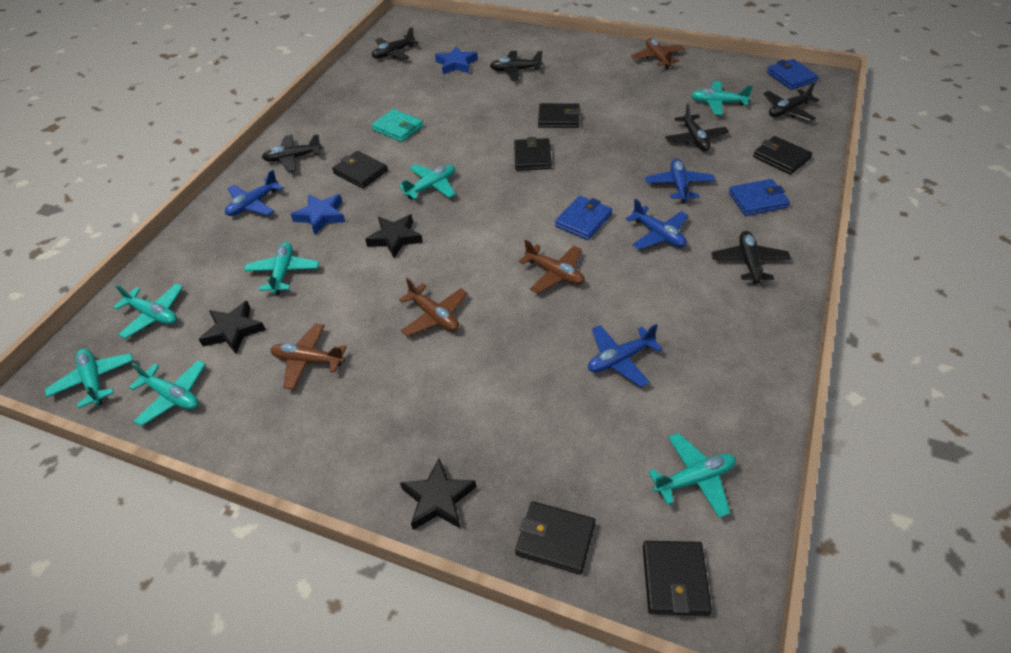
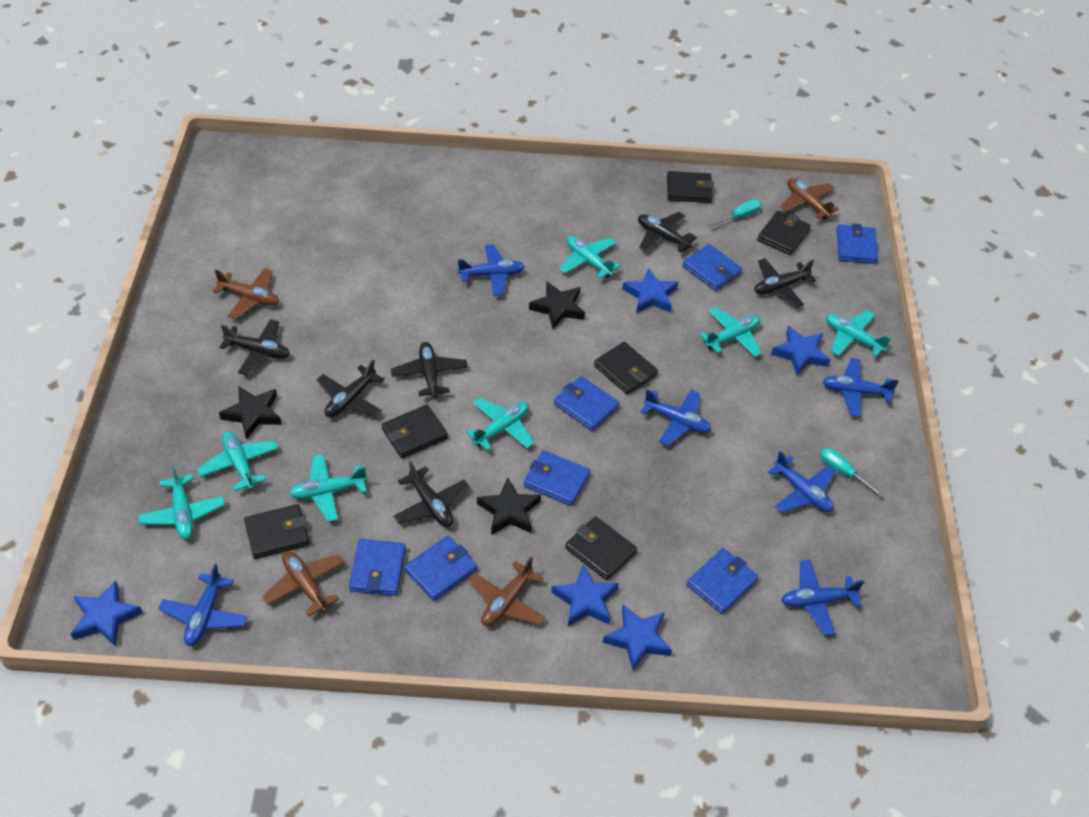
blue plane: 4 -> 6
blue star: 2 -> 5
blue wallet: 3 -> 7
turquoise screwdriver: 0 -> 2
turquoise wallet: 1 -> 0

